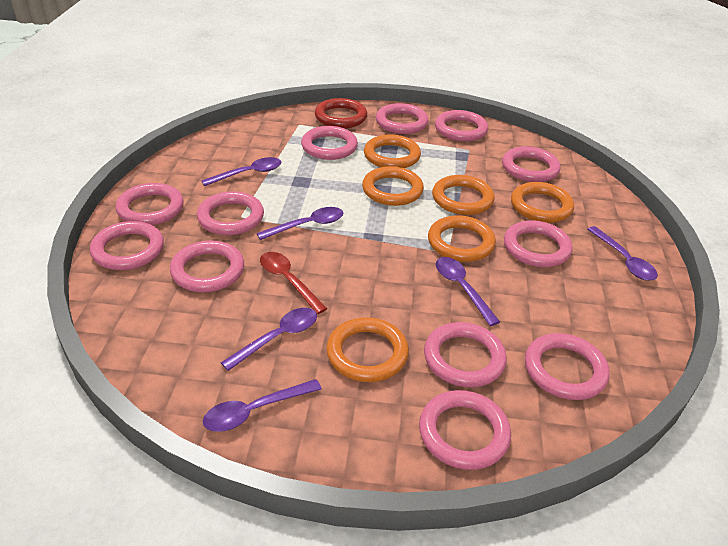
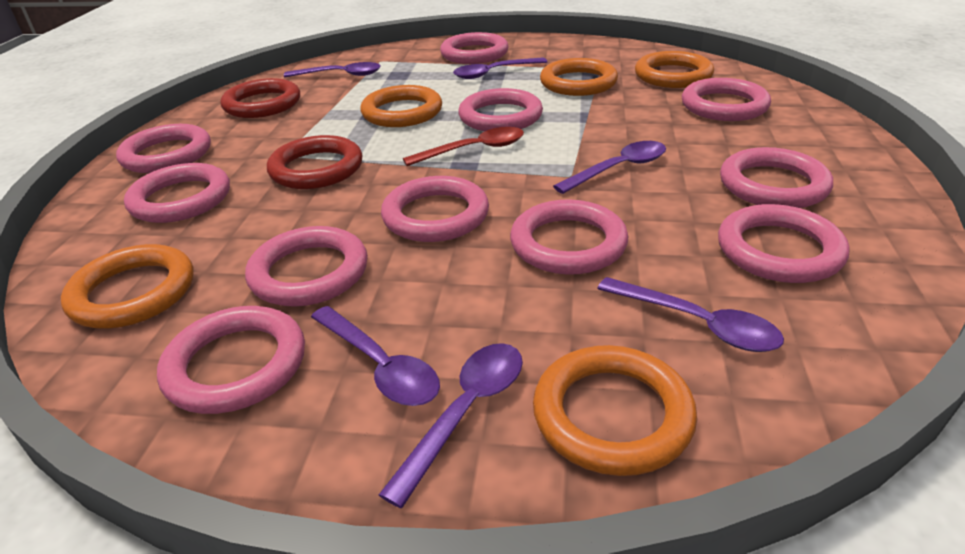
orange ring: 6 -> 5
pink ring: 12 -> 11
red ring: 1 -> 2

